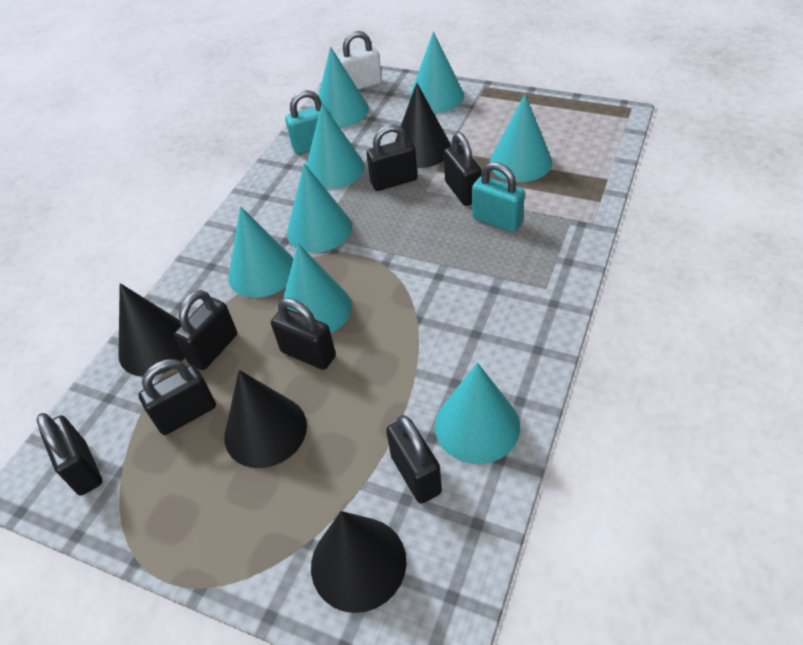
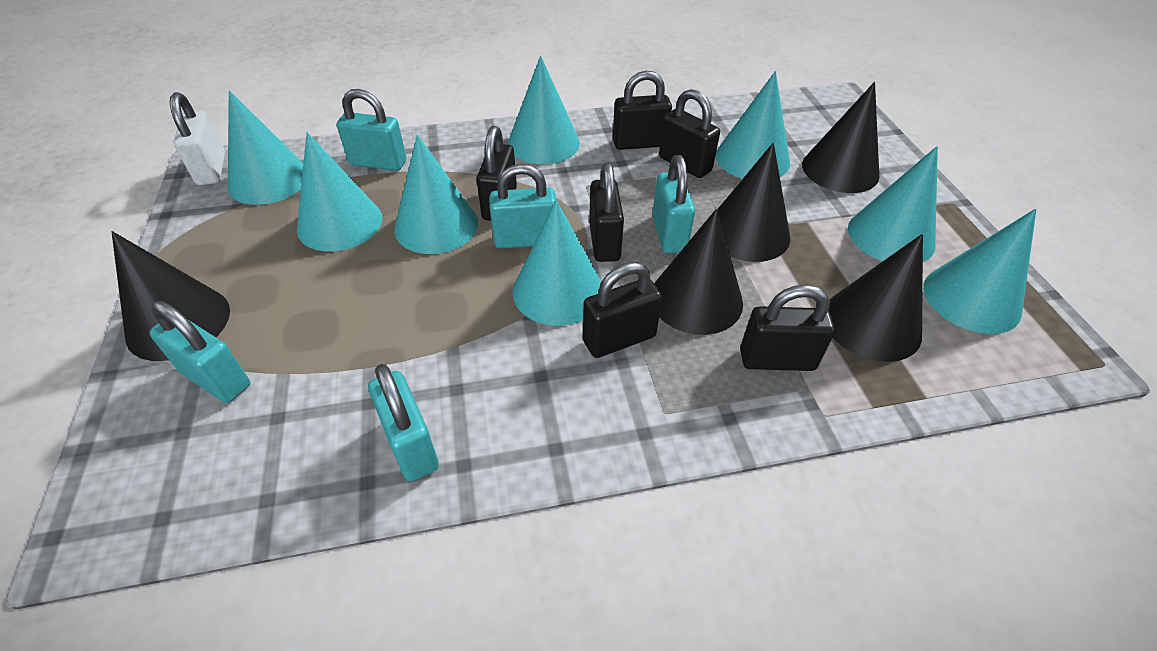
black cone: 4 -> 5
black padlock: 7 -> 6
turquoise padlock: 2 -> 5

